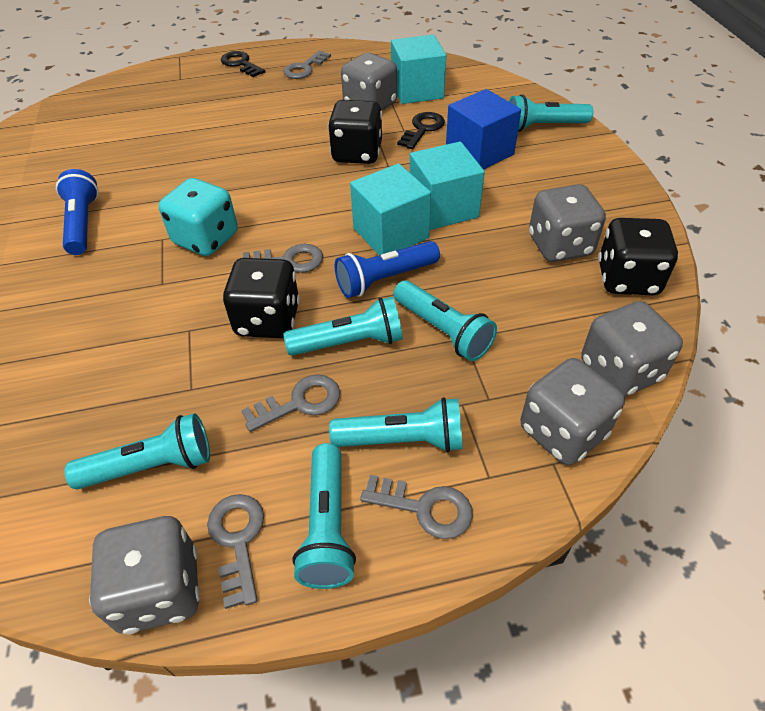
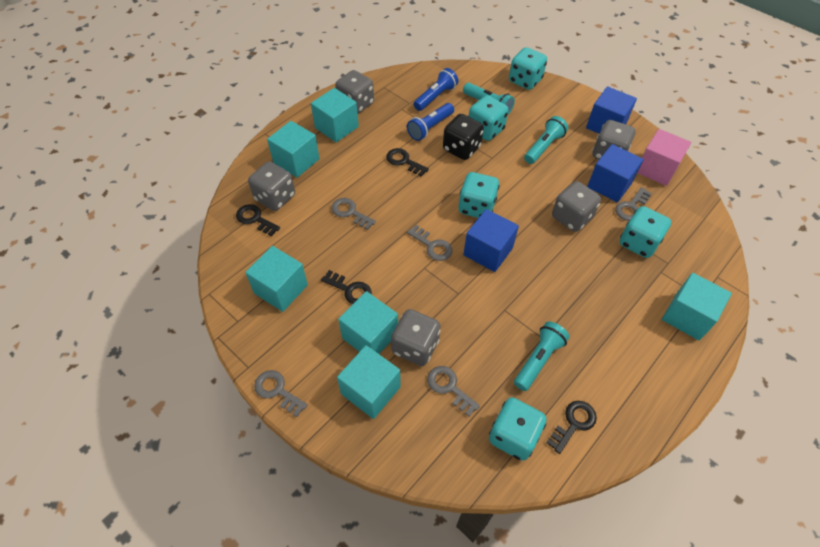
black dice: 3 -> 1
black key: 2 -> 4
blue cube: 1 -> 3
pink cube: 0 -> 1
turquoise cube: 3 -> 6
turquoise dice: 1 -> 5
turquoise flashlight: 6 -> 3

